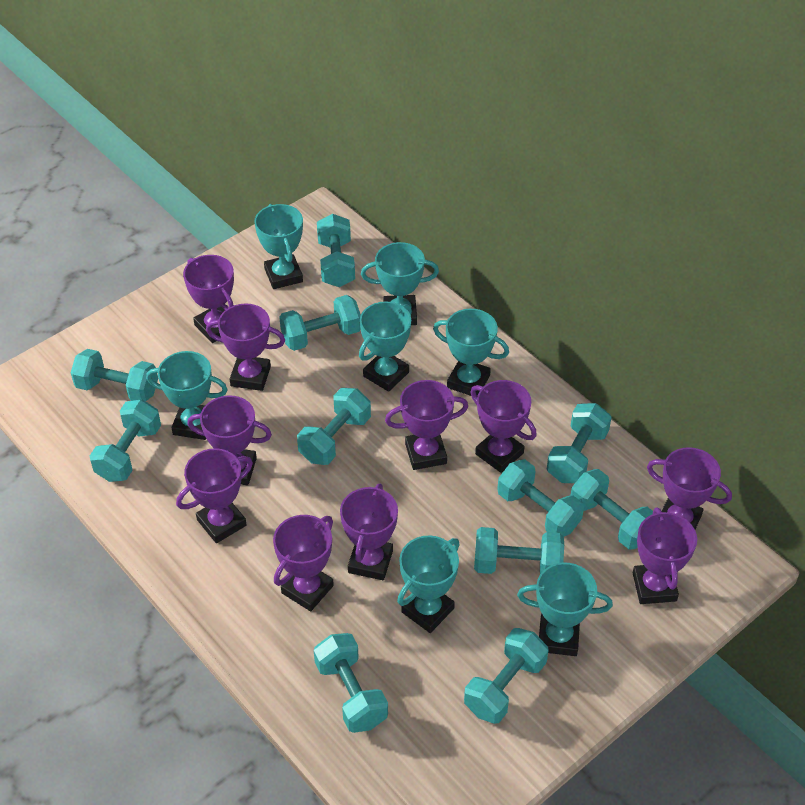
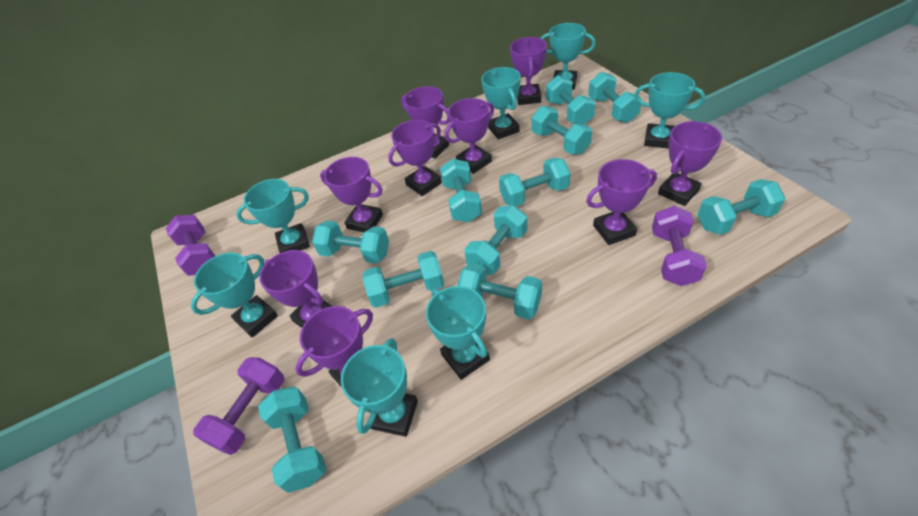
purple dumbbell: 0 -> 3
purple trophy: 10 -> 9

